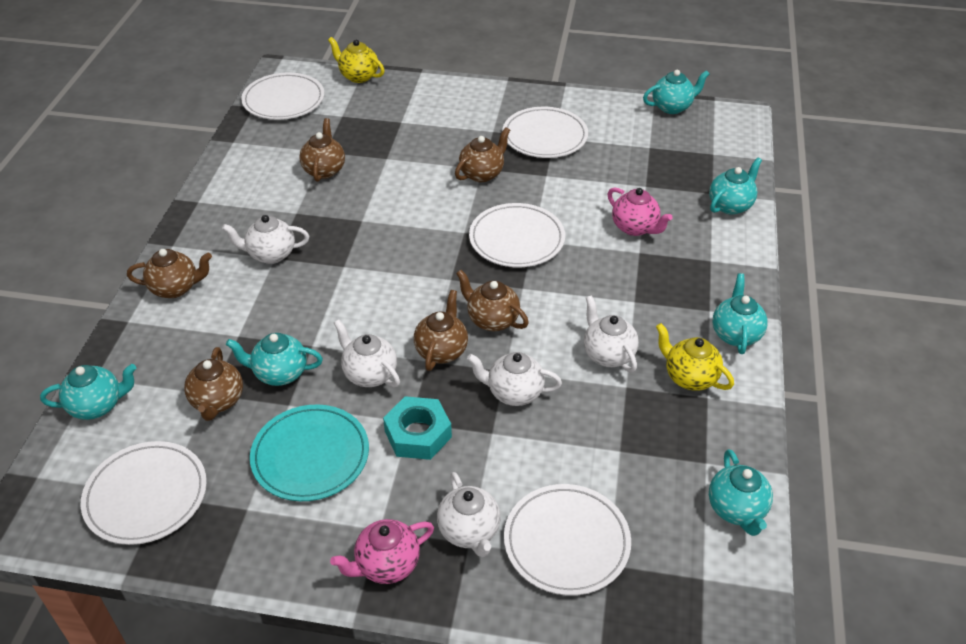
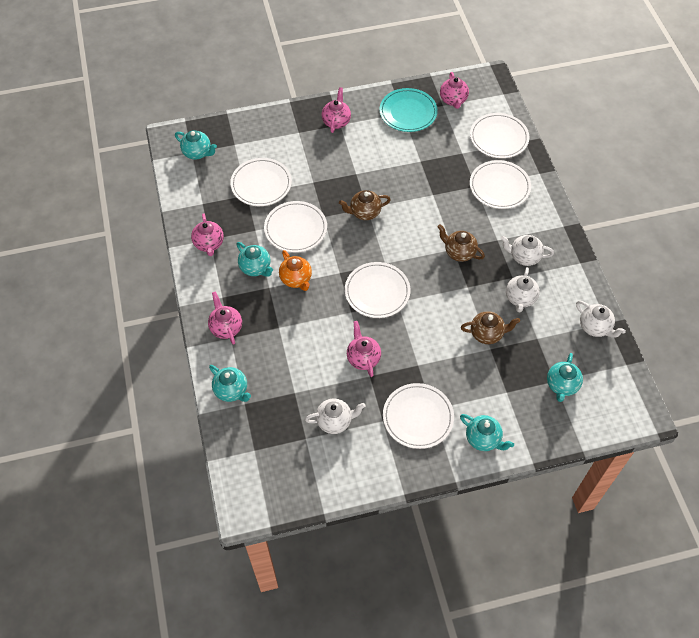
brown teapot: 6 -> 3
orange teapot: 0 -> 1
pink teapot: 2 -> 5
turquoise nut: 1 -> 0
turquoise teapot: 6 -> 5
white plate: 5 -> 6
white teapot: 5 -> 4
yellow teapot: 2 -> 0

